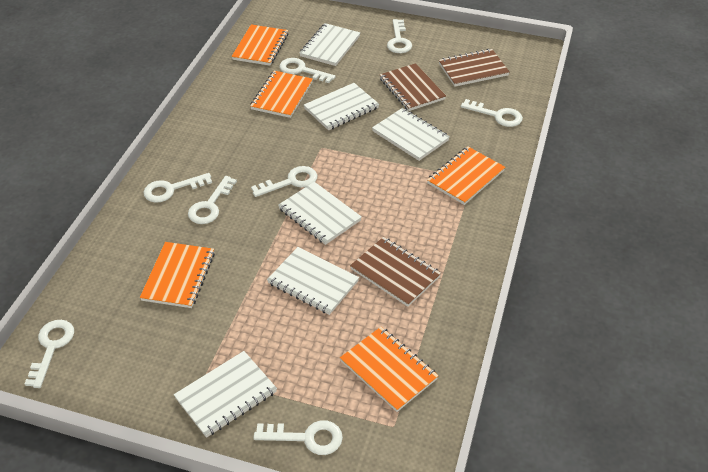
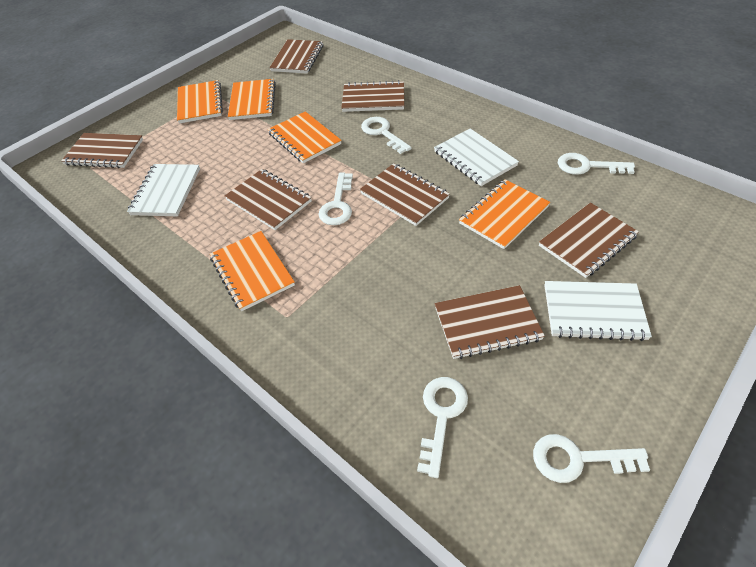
brown notebook: 3 -> 7
white key: 8 -> 5
white notebook: 6 -> 3

